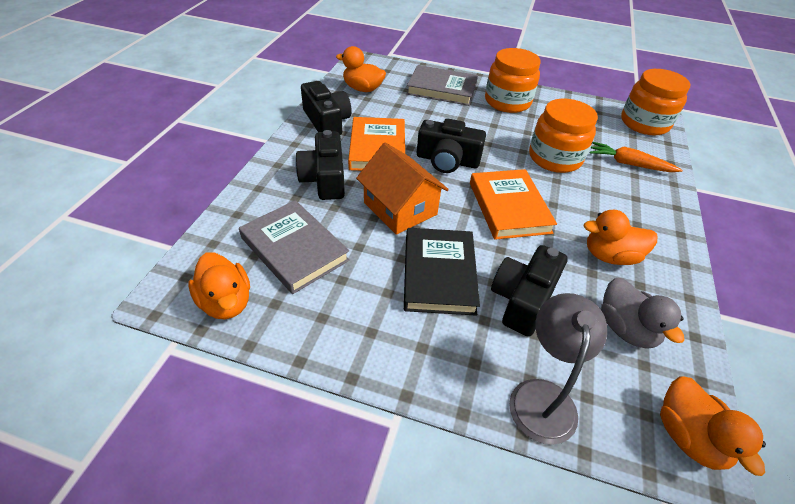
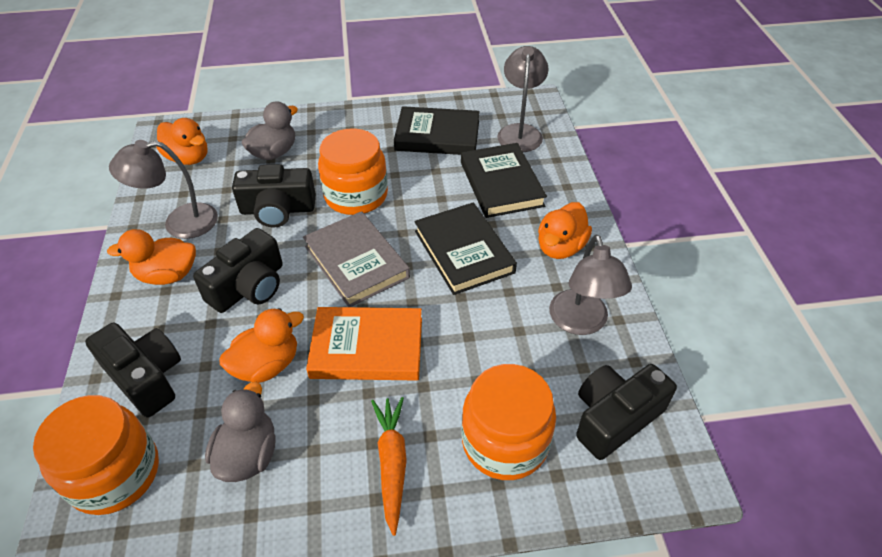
black book: 1 -> 3
grey book: 2 -> 1
grey duck: 1 -> 2
grey lamp: 1 -> 3
orange book: 2 -> 1
orange house: 1 -> 0

